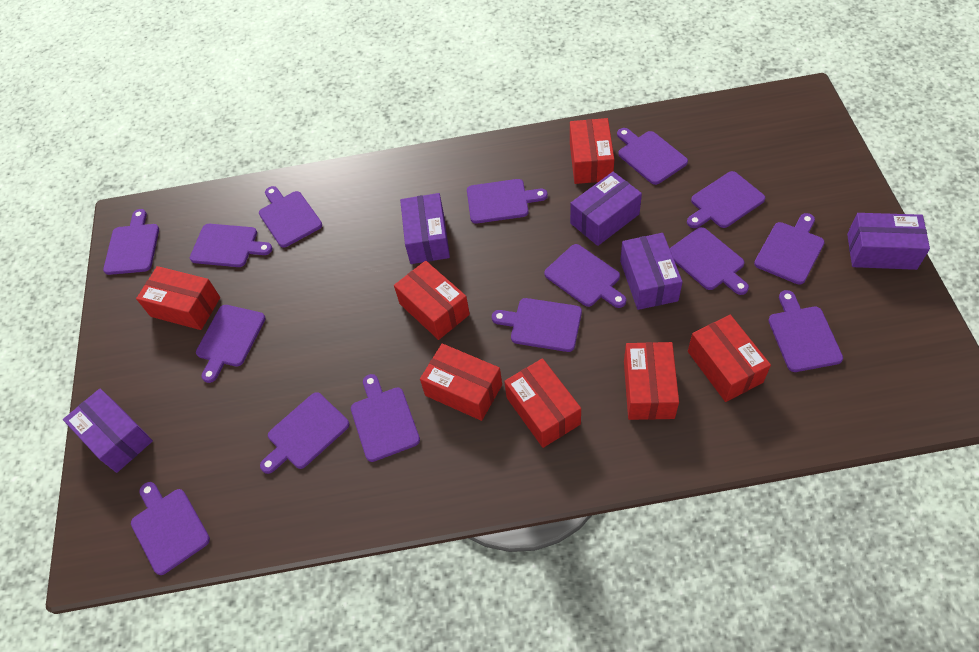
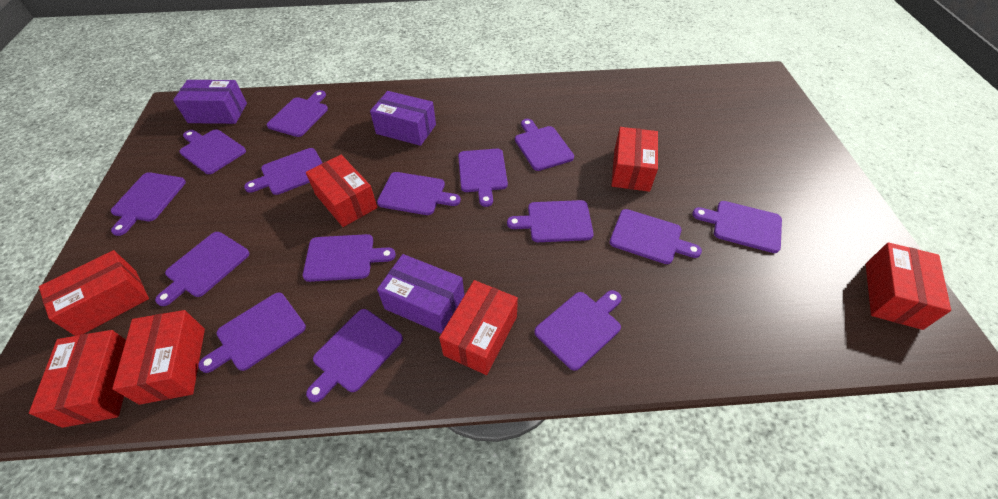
purple box: 5 -> 3

